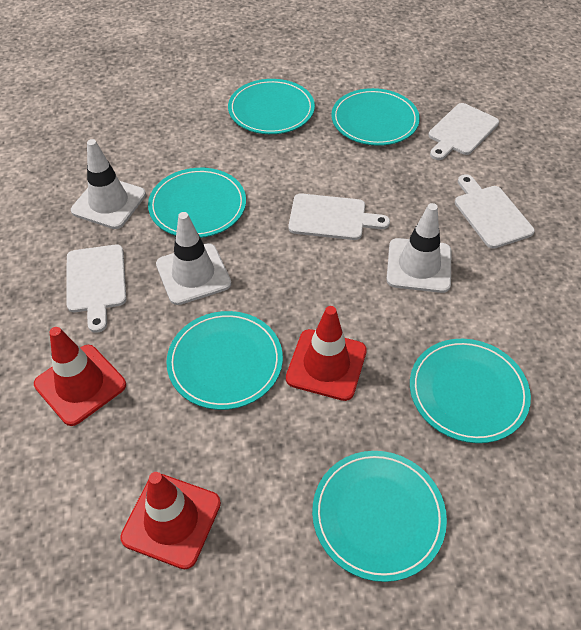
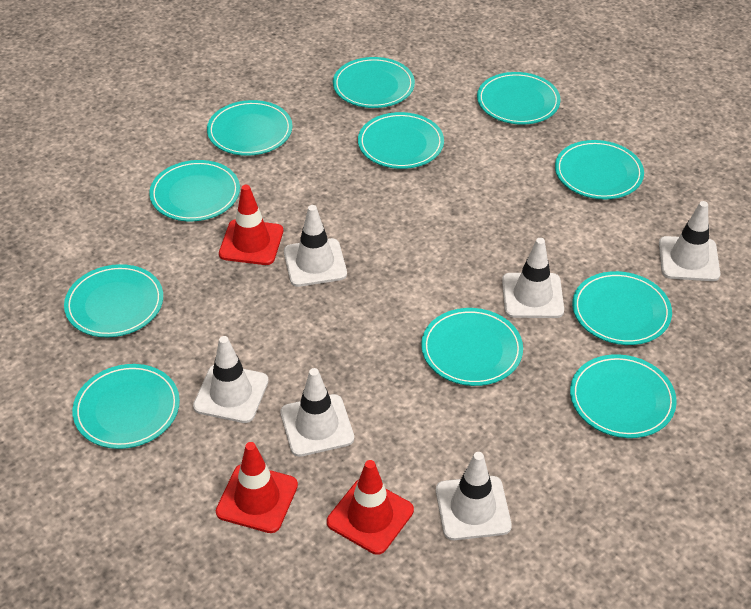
turquoise plate: 6 -> 11
white cutting board: 4 -> 0
white traffic cone: 3 -> 6

